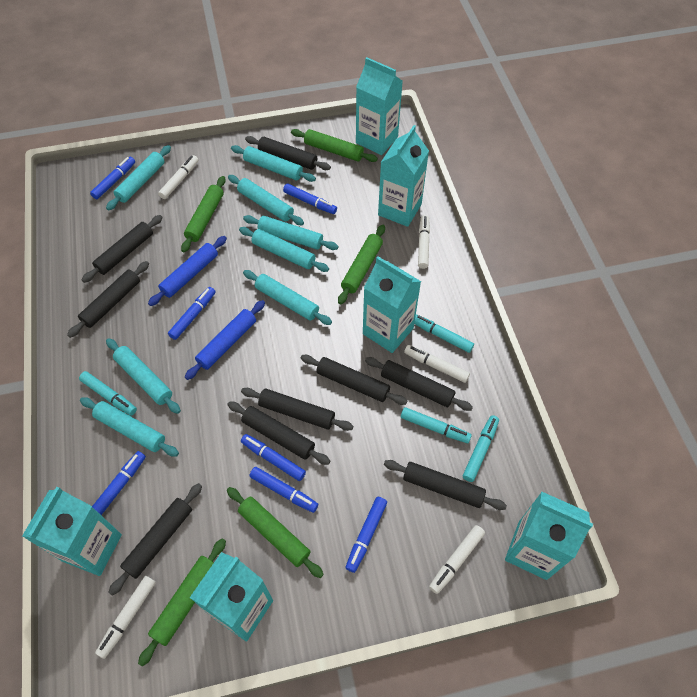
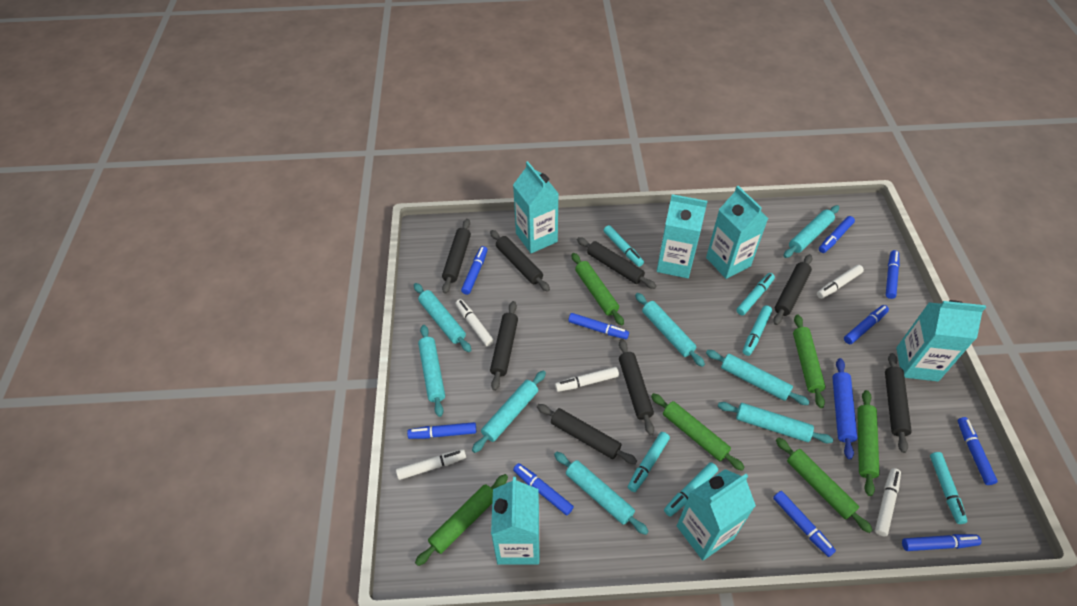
black rolling pin: 9 -> 8
blue marker: 7 -> 10
blue rolling pin: 2 -> 1
green rolling pin: 5 -> 6
turquoise marker: 4 -> 6

